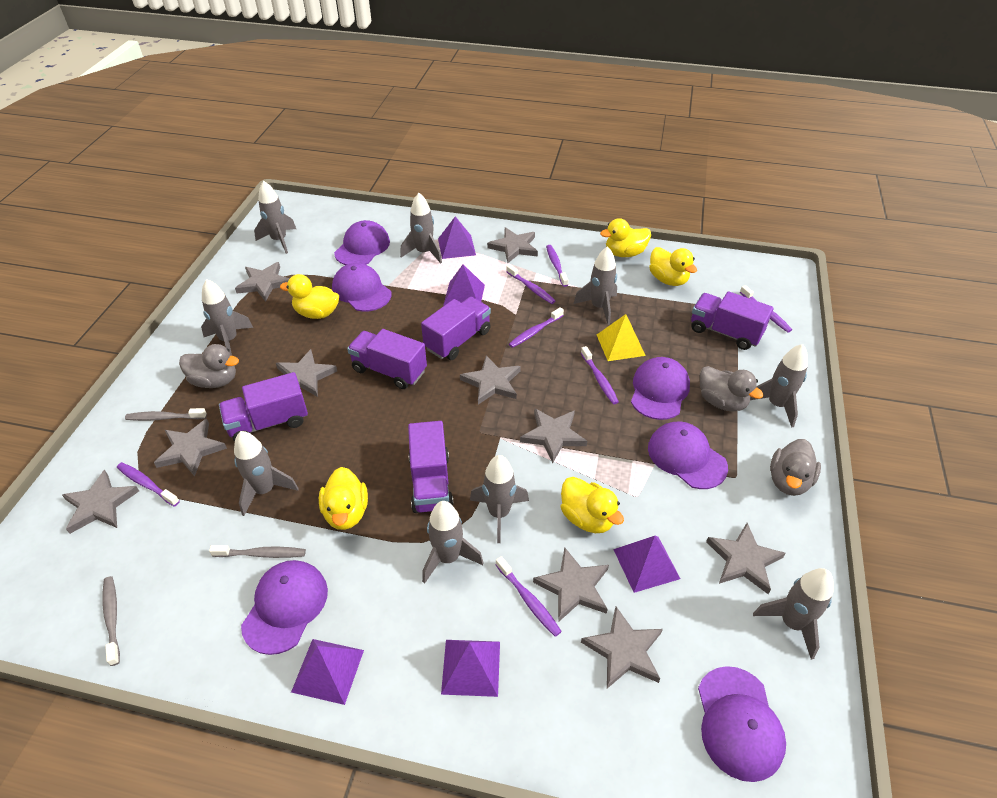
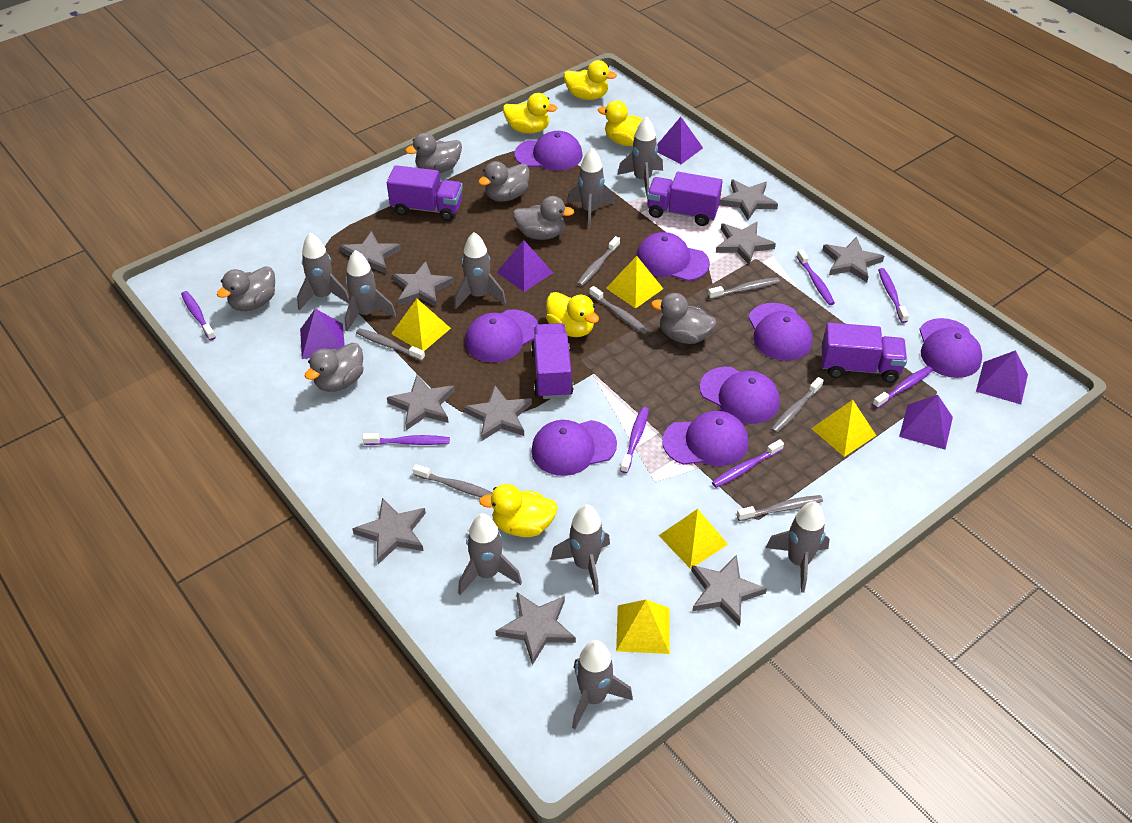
grey duck: 3 -> 6
grey toothbrush: 3 -> 7
purple cap: 6 -> 8
purple truck: 5 -> 4
yellow pyramid: 1 -> 5

